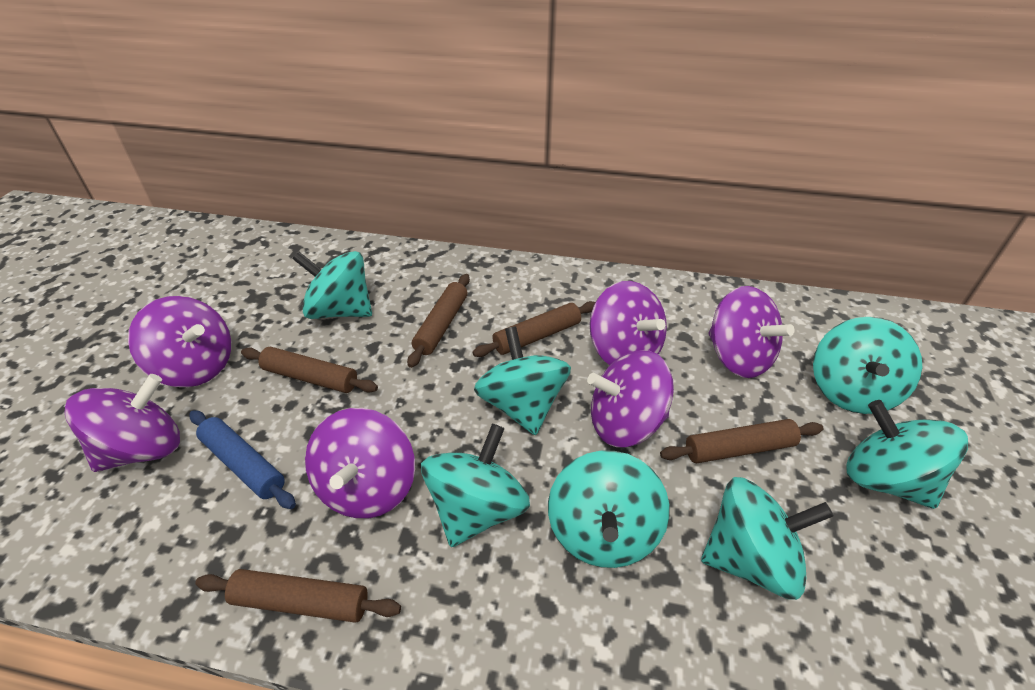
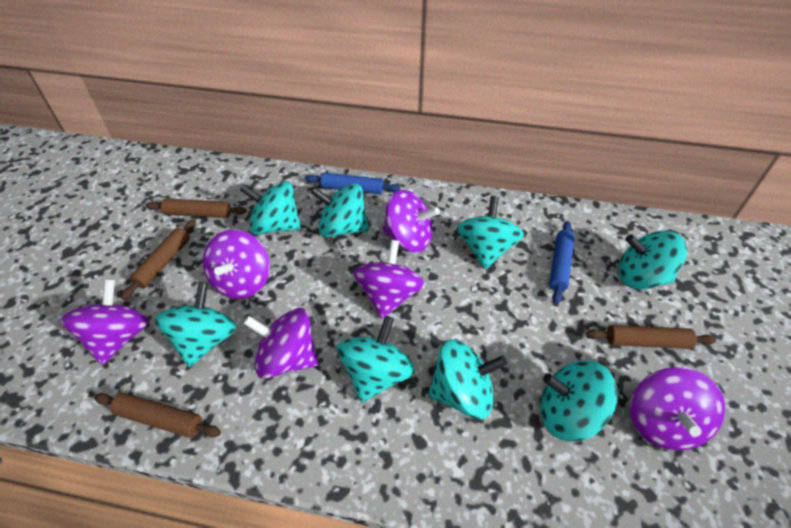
blue rolling pin: 1 -> 2
brown rolling pin: 5 -> 4
turquoise spinning top: 7 -> 8

